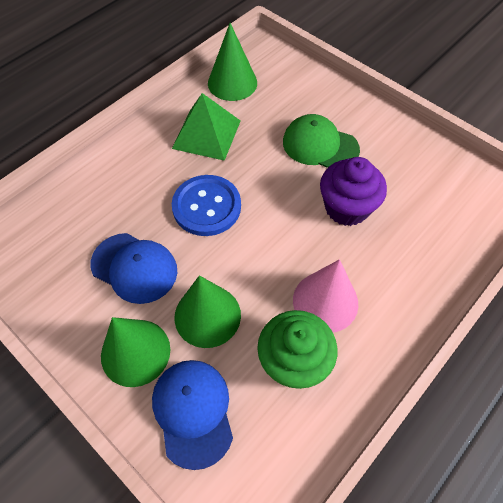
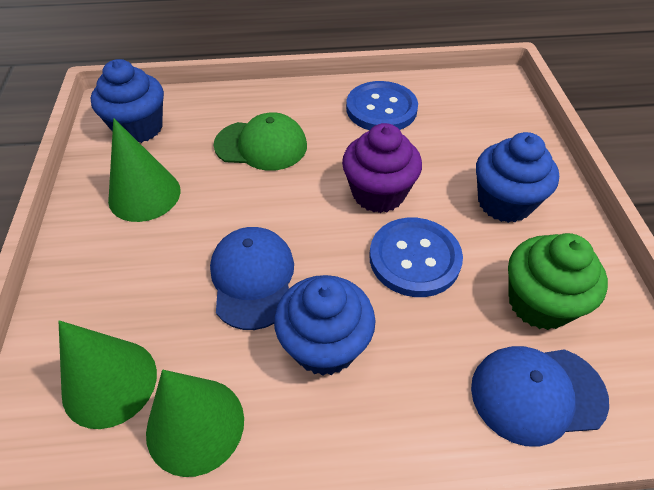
blue button: 1 -> 2
blue cupcake: 0 -> 3
green pyramid: 1 -> 0
pink cone: 1 -> 0

